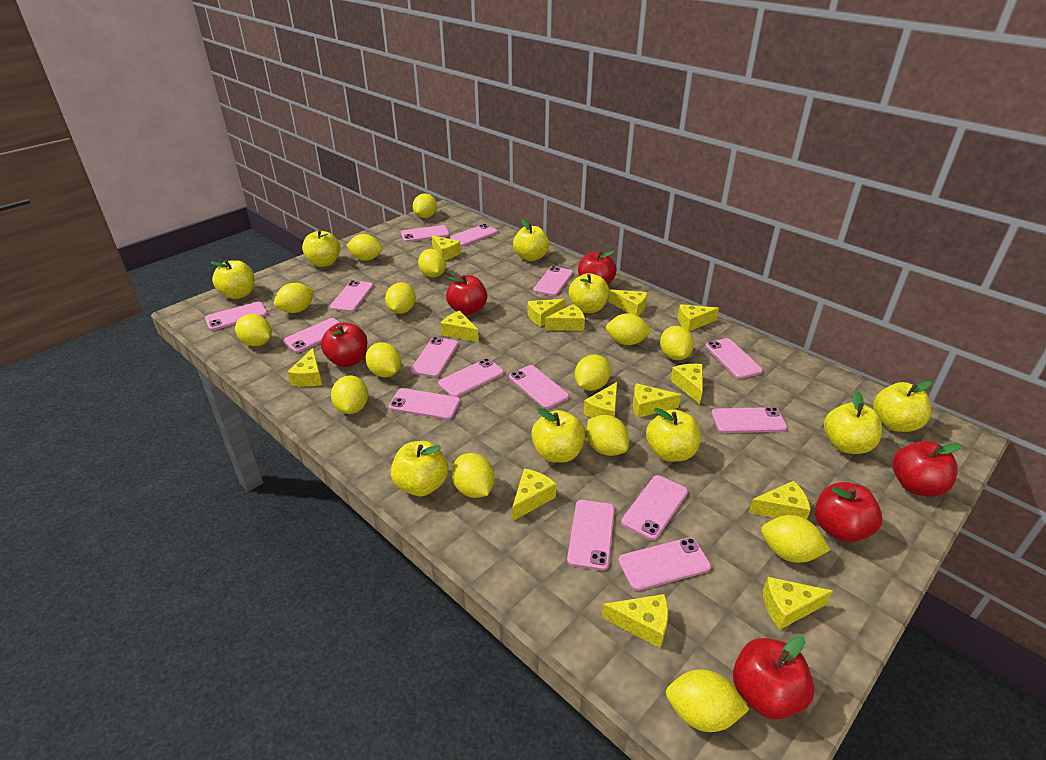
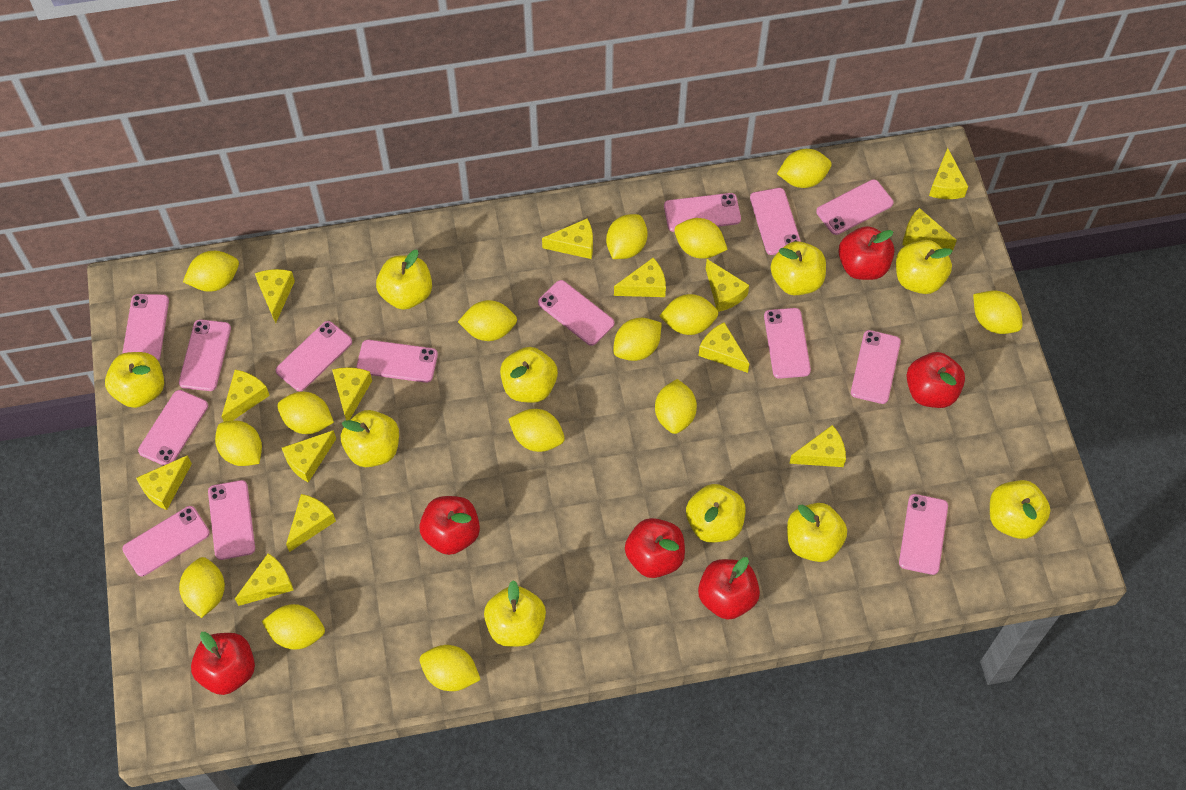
pink phone: 15 -> 14
yellow apple: 9 -> 10

